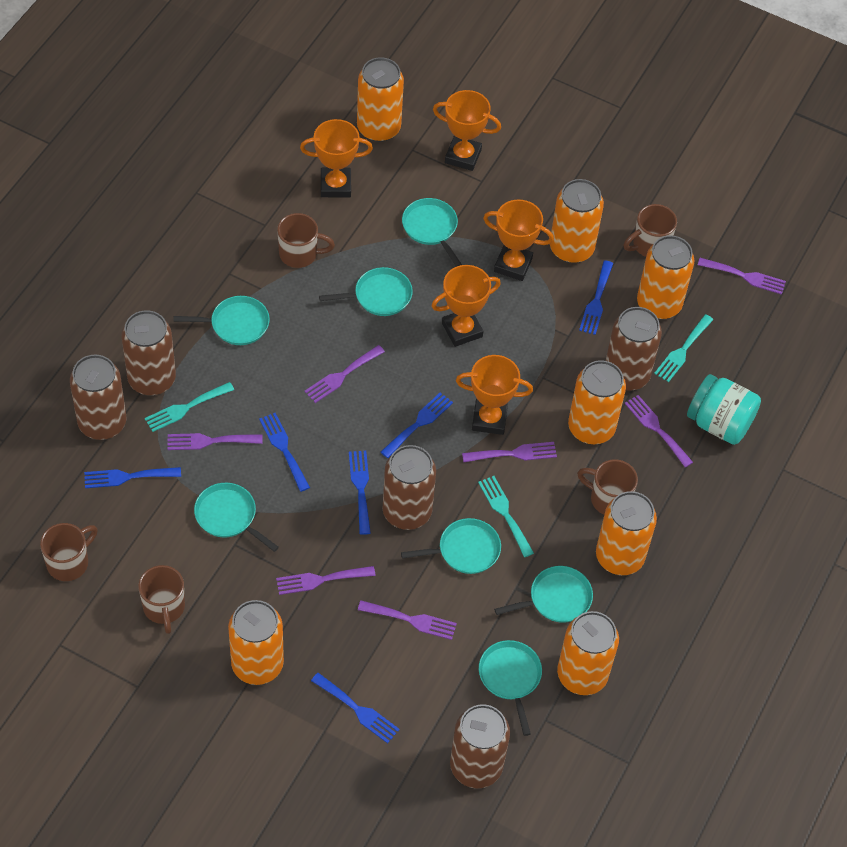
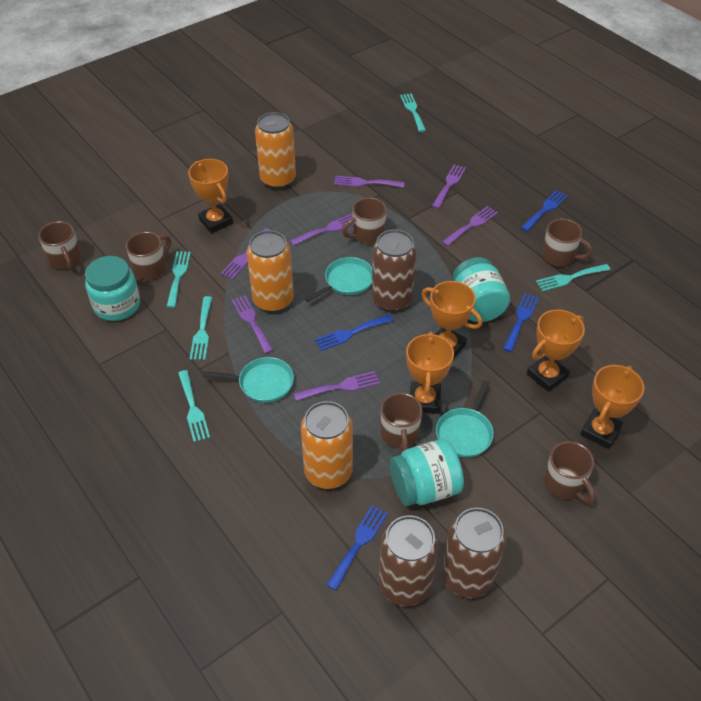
blue fork: 6 -> 4
brown can: 5 -> 3
brown mug: 5 -> 6
orange can: 7 -> 3
turquoise fork: 3 -> 5
turquoise jar: 1 -> 3
turquoise pan: 7 -> 3

